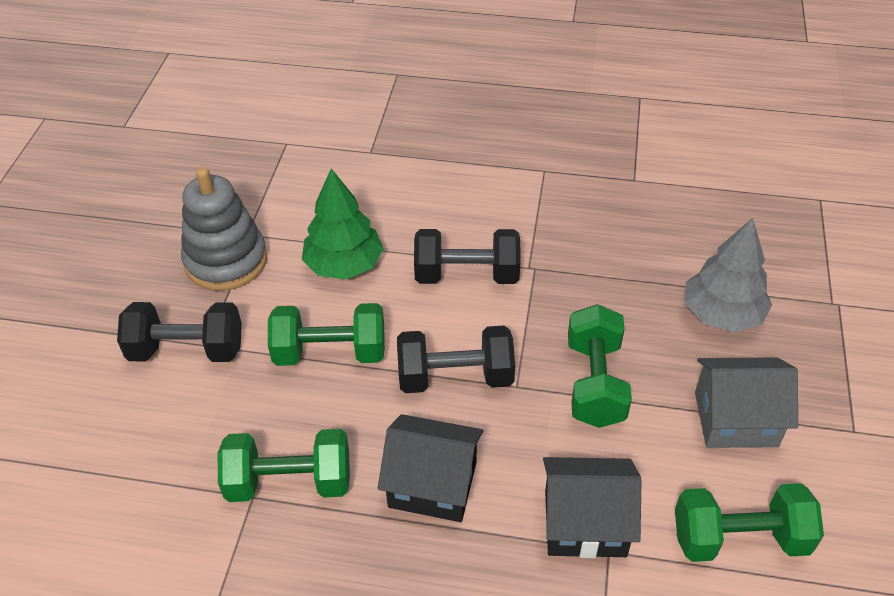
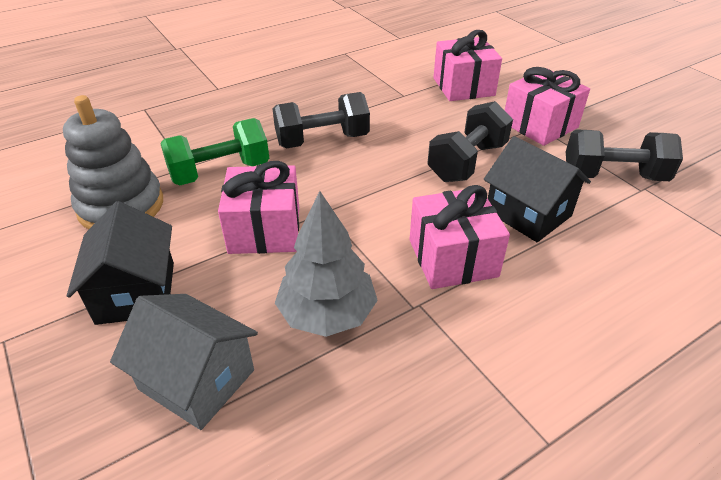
green dumbbell: 4 -> 1
green tree: 1 -> 0
pink gift: 0 -> 4

